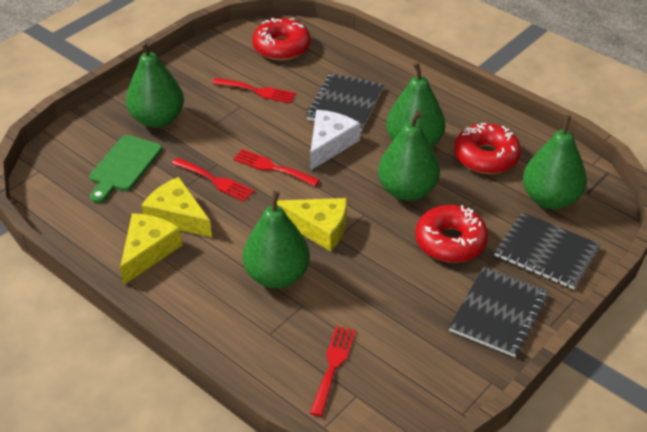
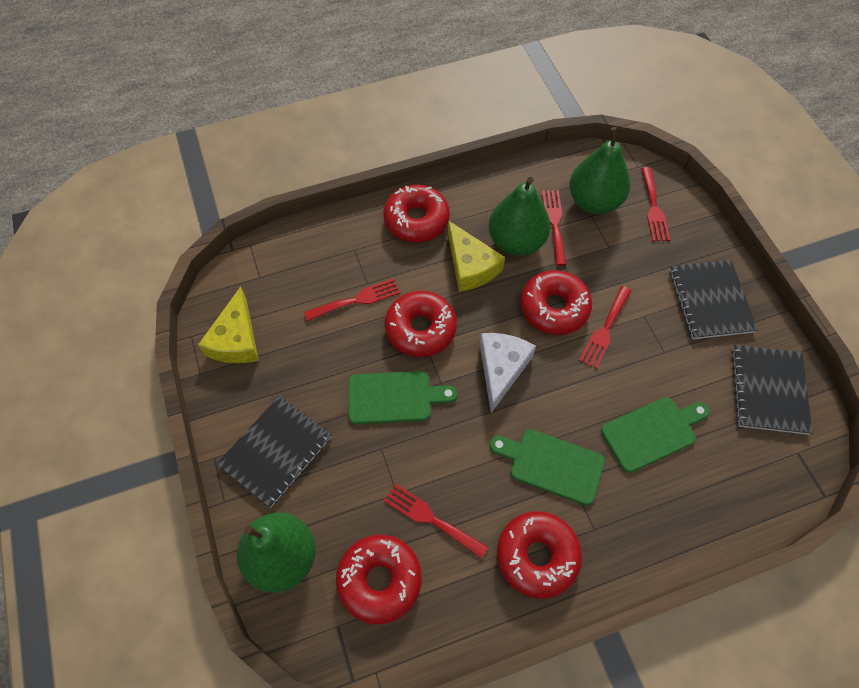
green cutting board: 1 -> 3
green pear: 5 -> 3
red donut: 3 -> 5
red fork: 4 -> 5
yellow cheese: 3 -> 2

